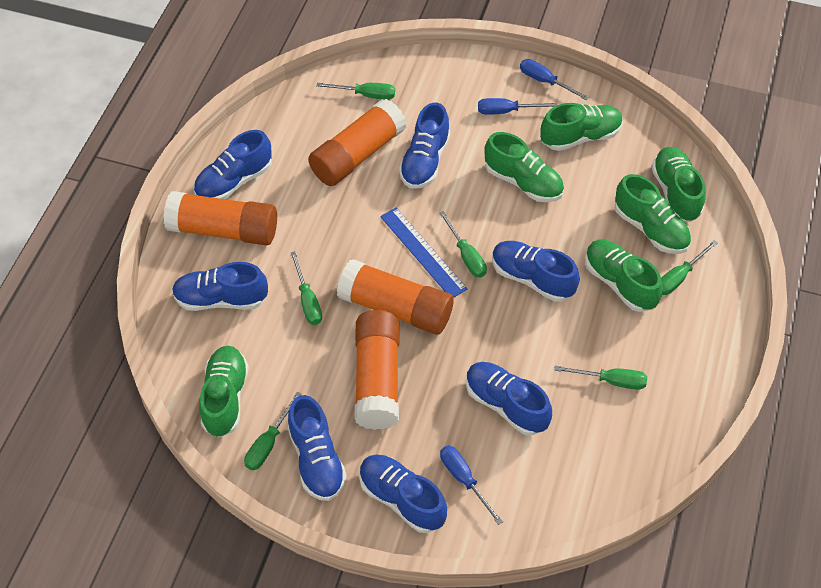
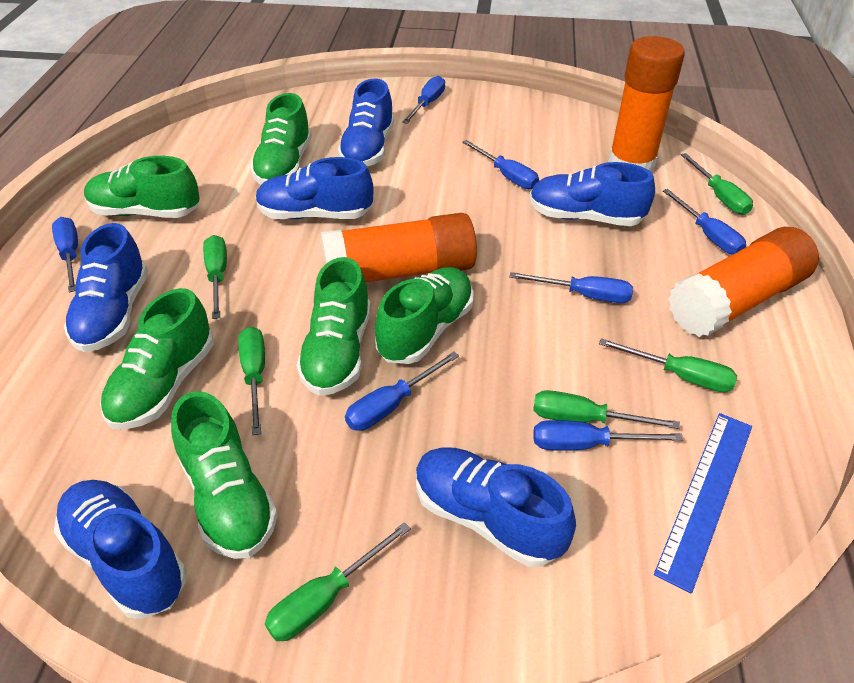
blue screwdriver: 3 -> 7
blue shoe: 7 -> 6
orange glue stick: 4 -> 3

